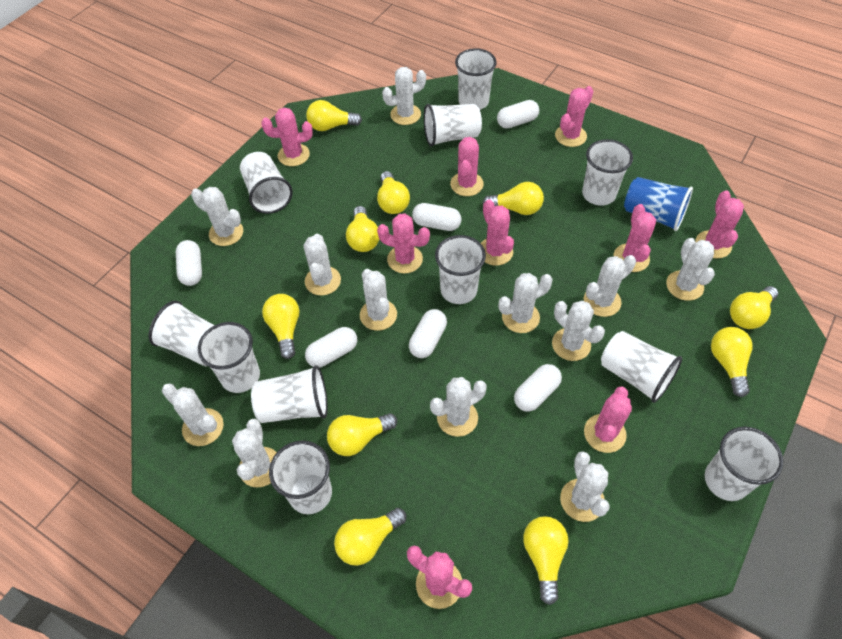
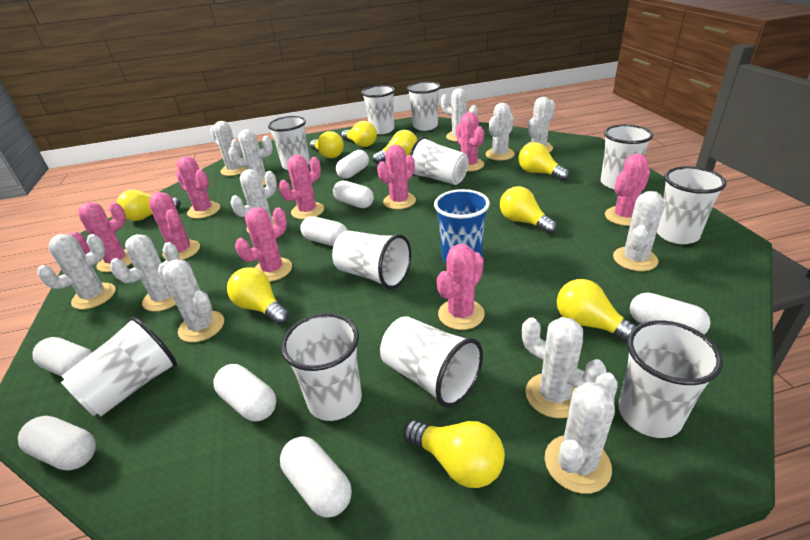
white capsule: 6 -> 8
yellow light bulb: 10 -> 9

